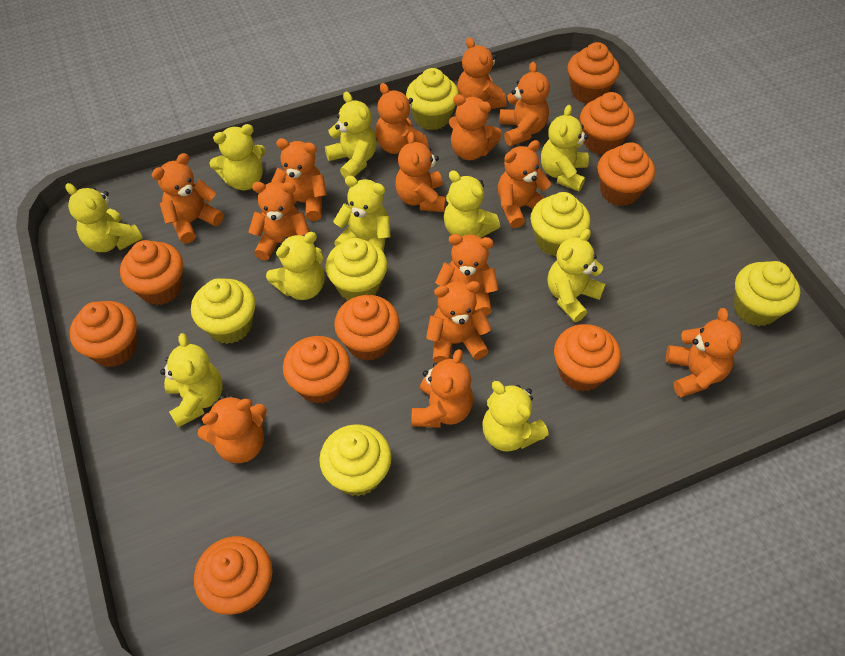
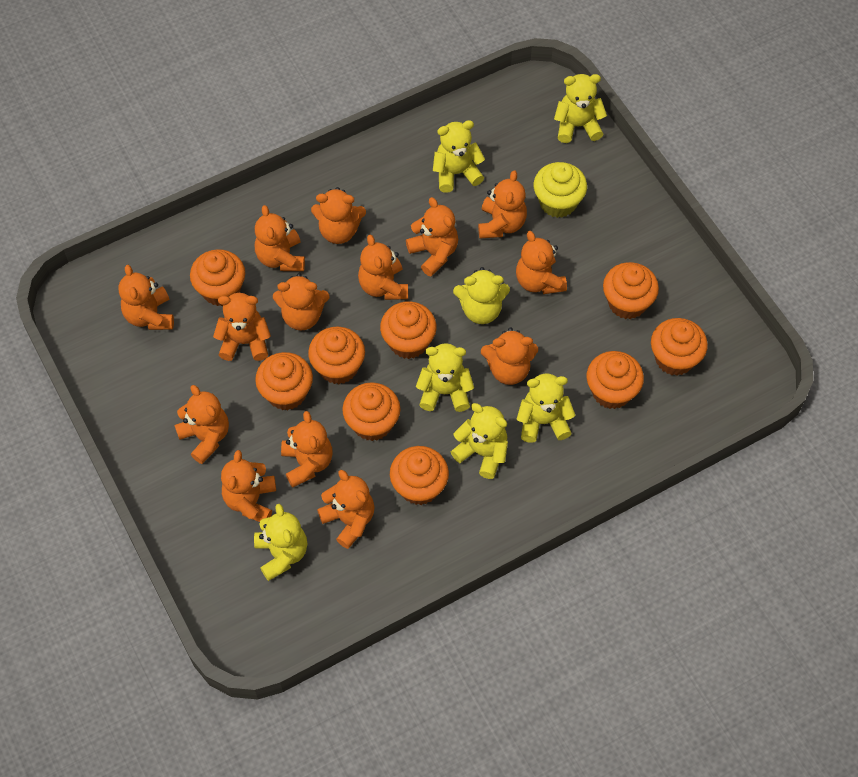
yellow cupcake: 6 -> 1
yellow teddy bear: 10 -> 7

